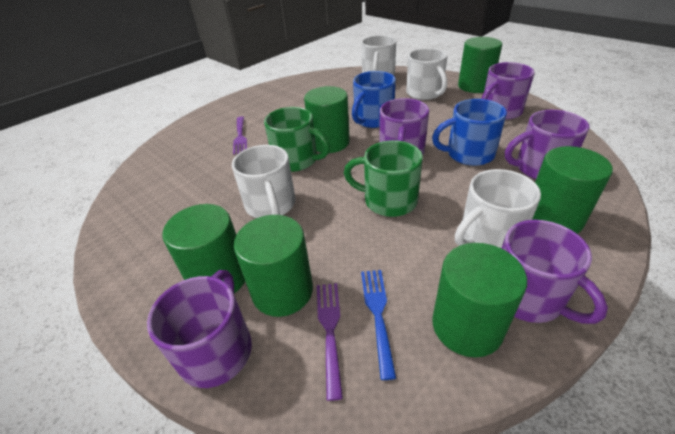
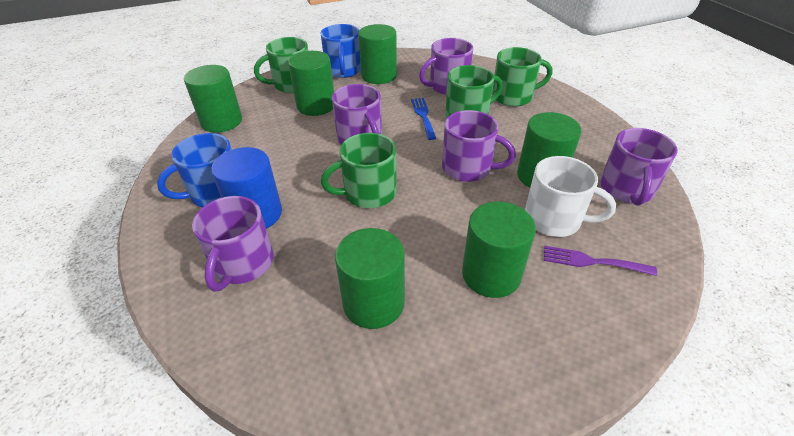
blue cylinder: 0 -> 1
green mug: 2 -> 4
purple fork: 2 -> 1
white mug: 4 -> 1

